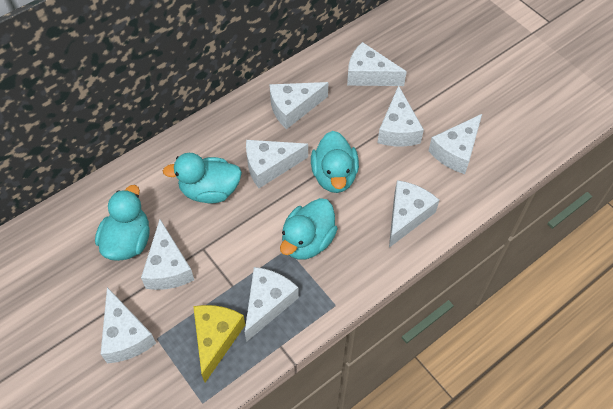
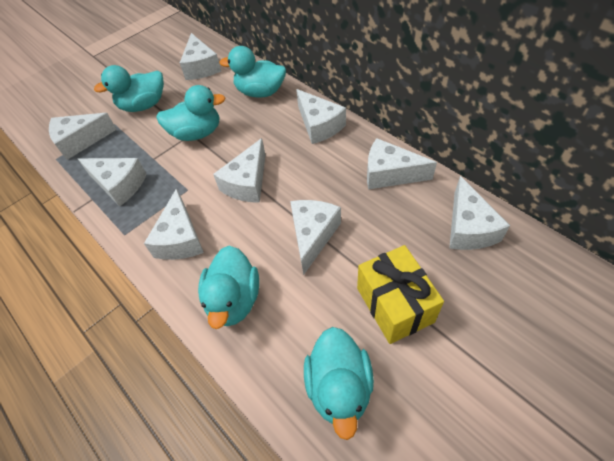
turquoise duck: 4 -> 5
yellow cheese: 1 -> 0
yellow gift: 0 -> 1

